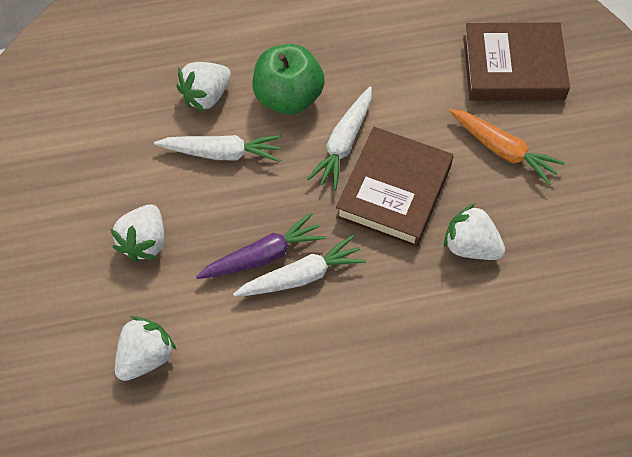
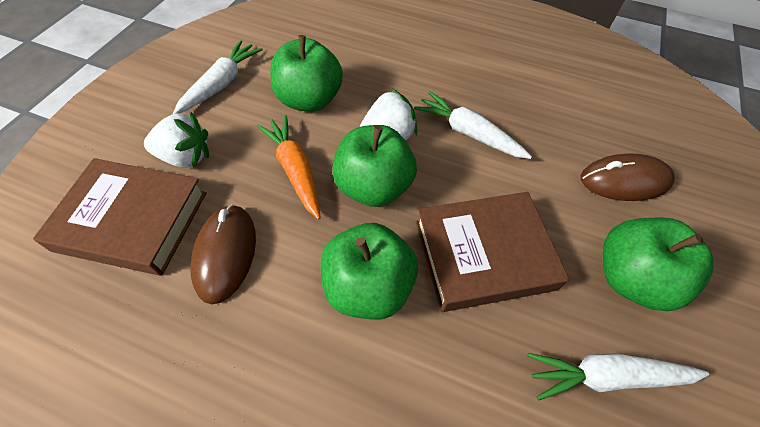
brown mouse: 0 -> 2
green apple: 1 -> 4
purple carrot: 1 -> 0
white strawberry: 4 -> 2

